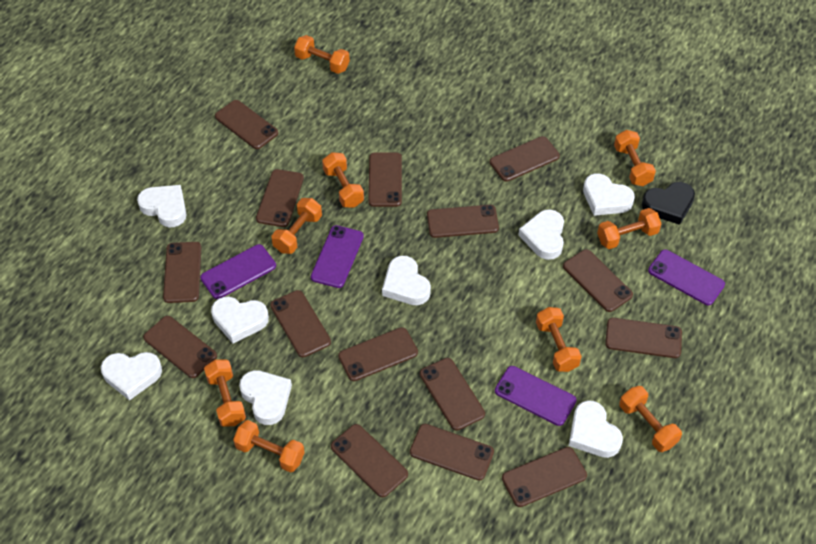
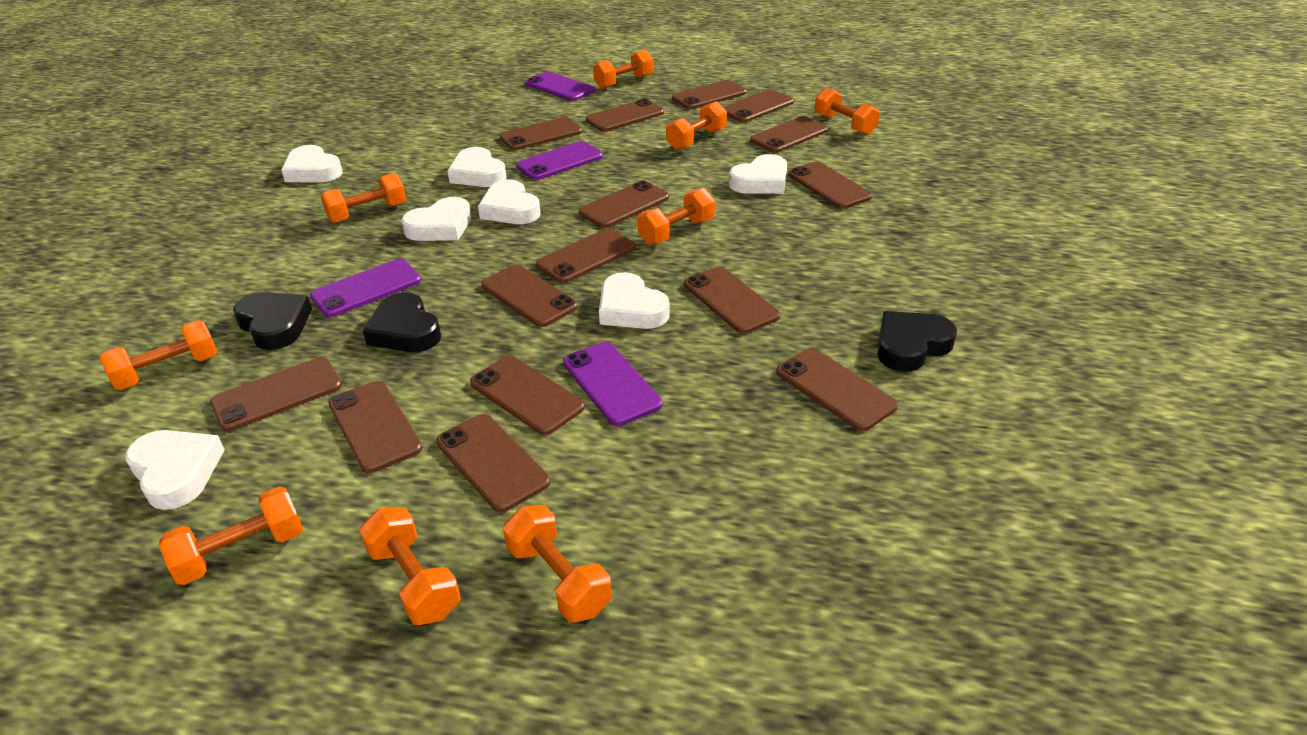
black heart: 1 -> 3
white heart: 8 -> 7

